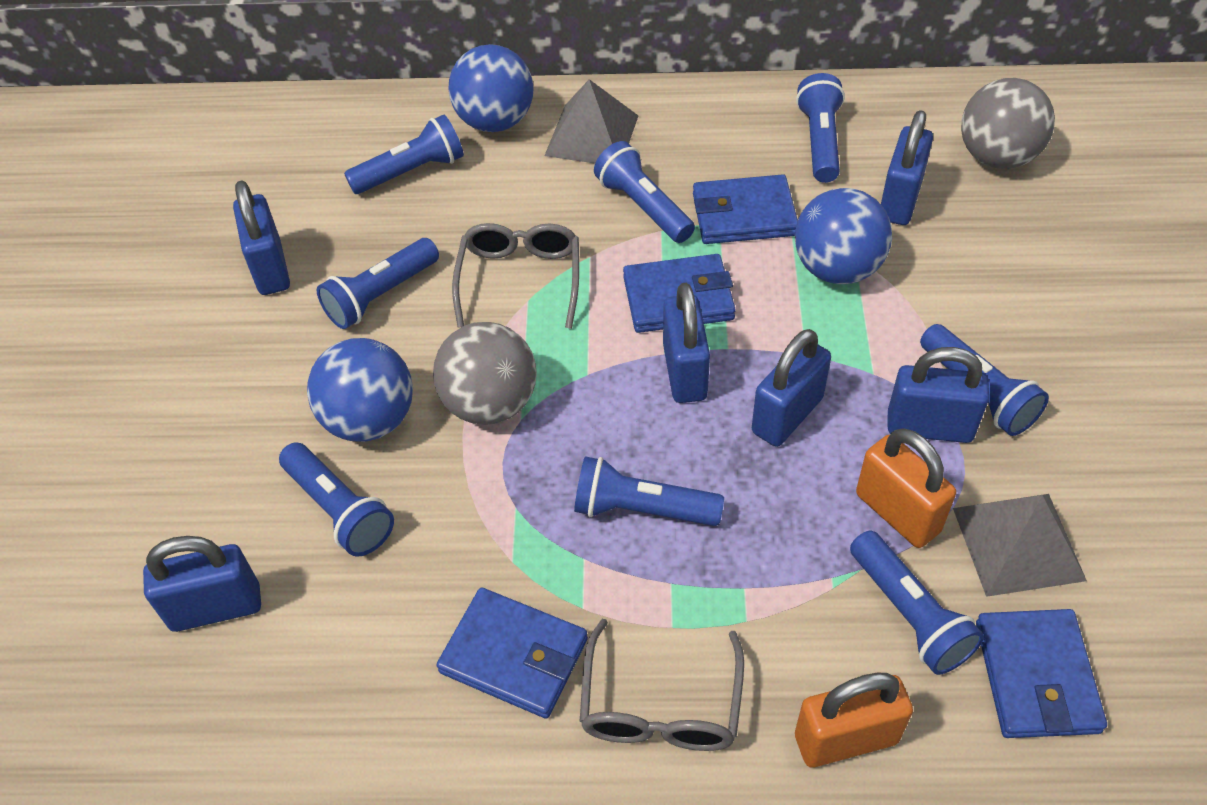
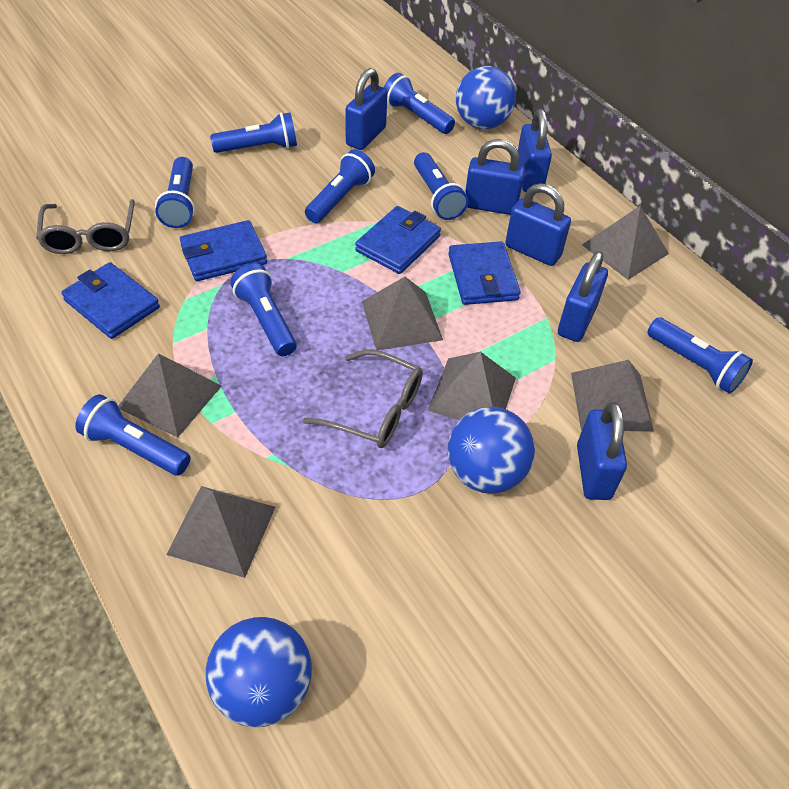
grey ball: 2 -> 0
grey pyramid: 2 -> 6
orange padlock: 2 -> 0

